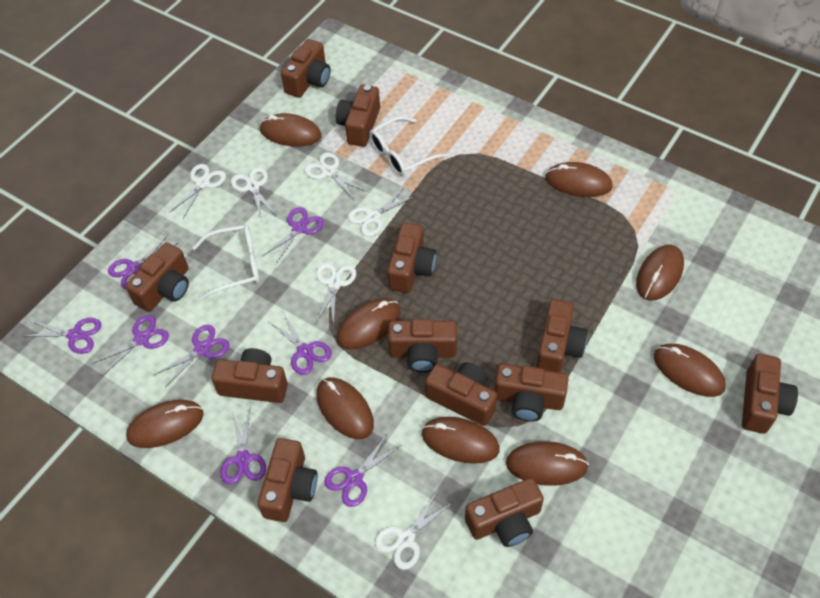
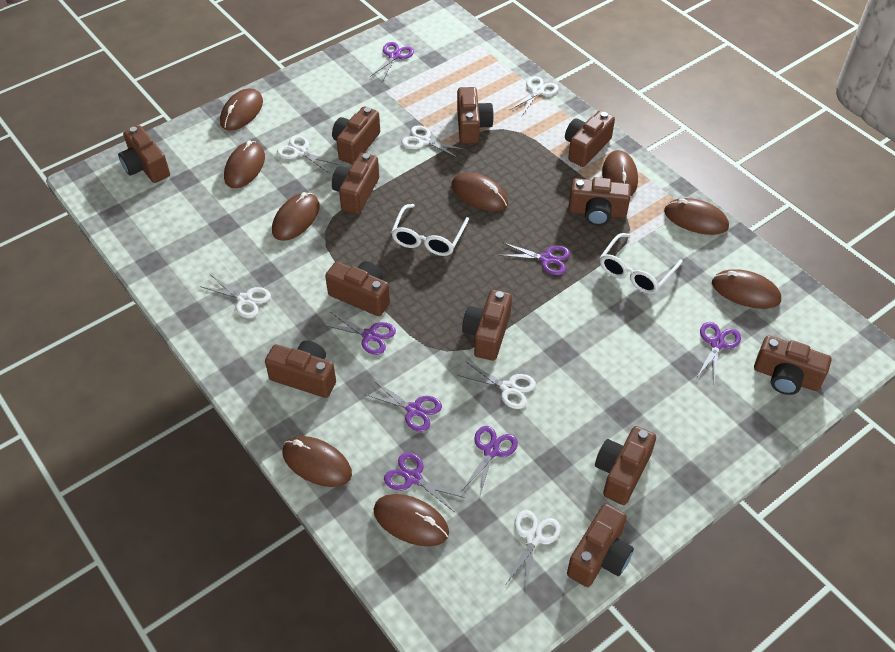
purple scissors: 8 -> 7

